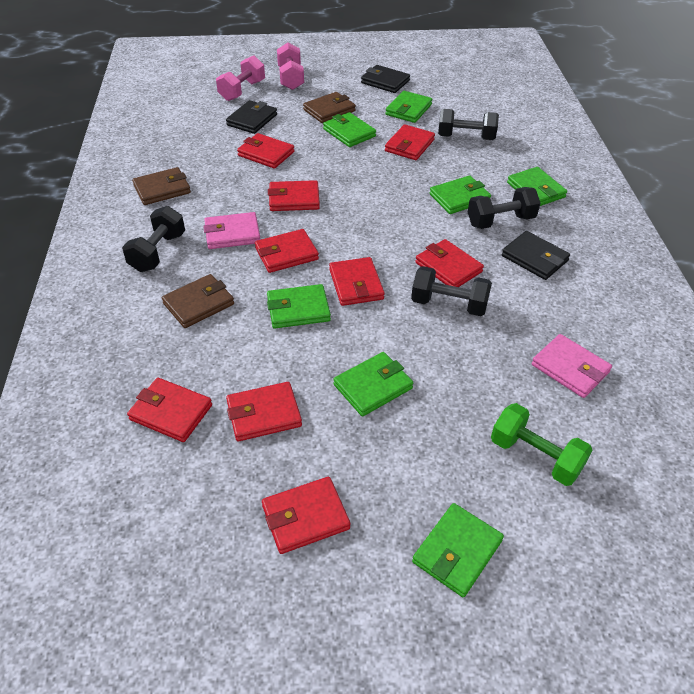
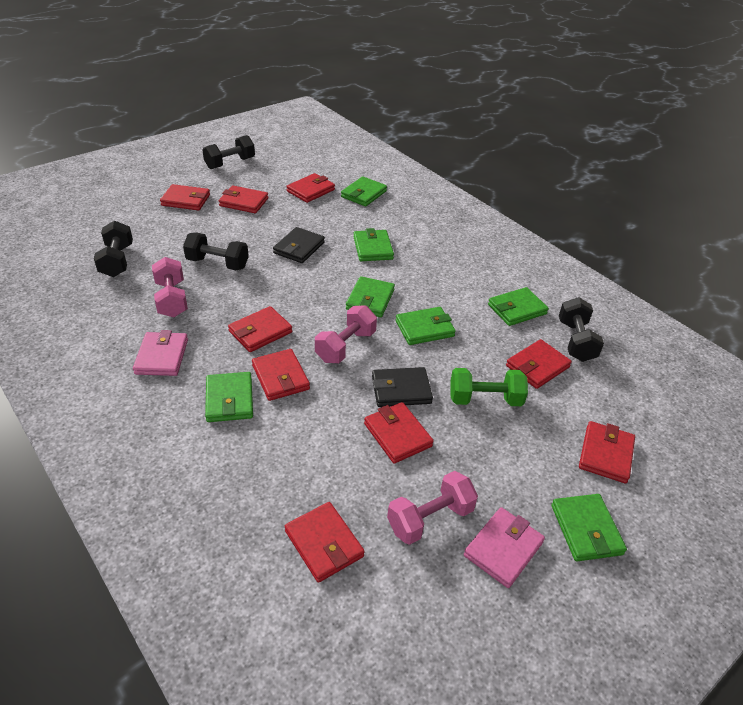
black wallet: 3 -> 2
brown wallet: 3 -> 0
pink dumbbell: 2 -> 3

